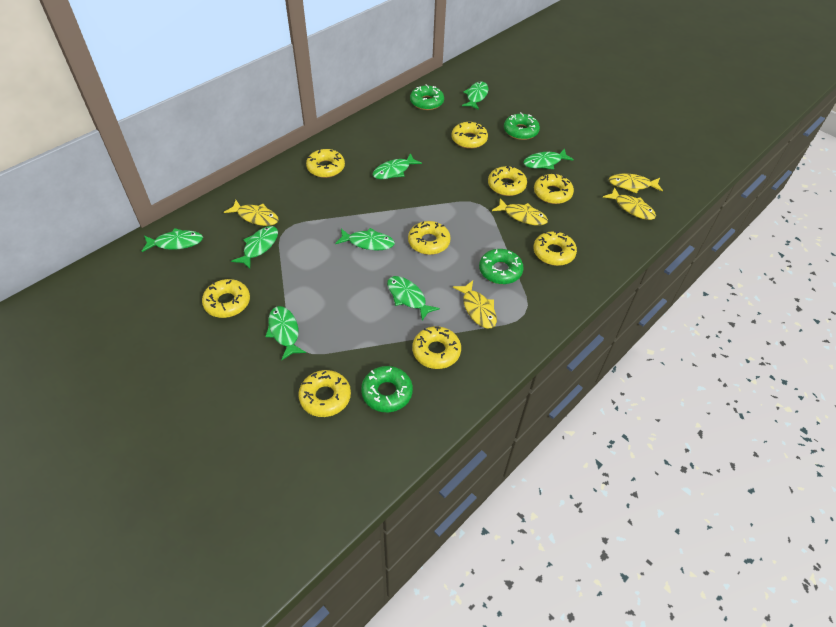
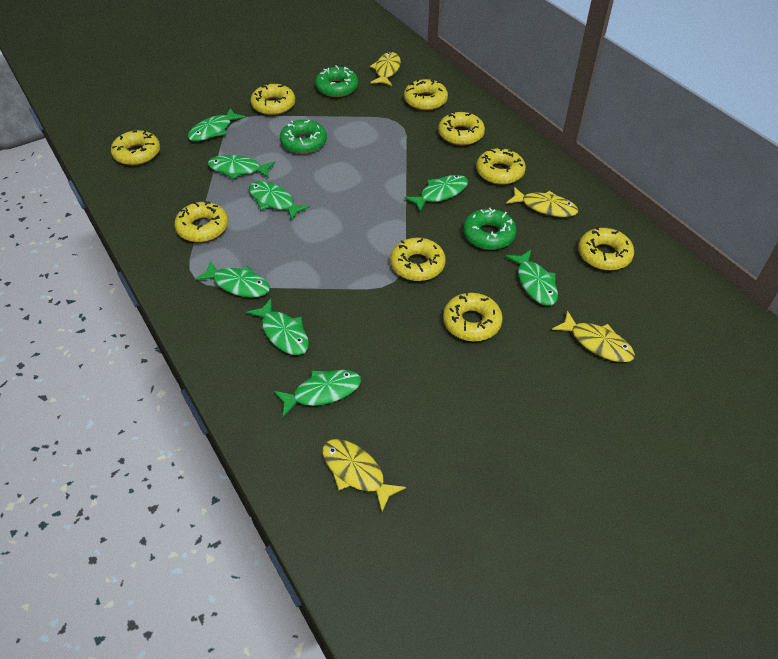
green donut: 4 -> 3
yellow fish: 5 -> 4

